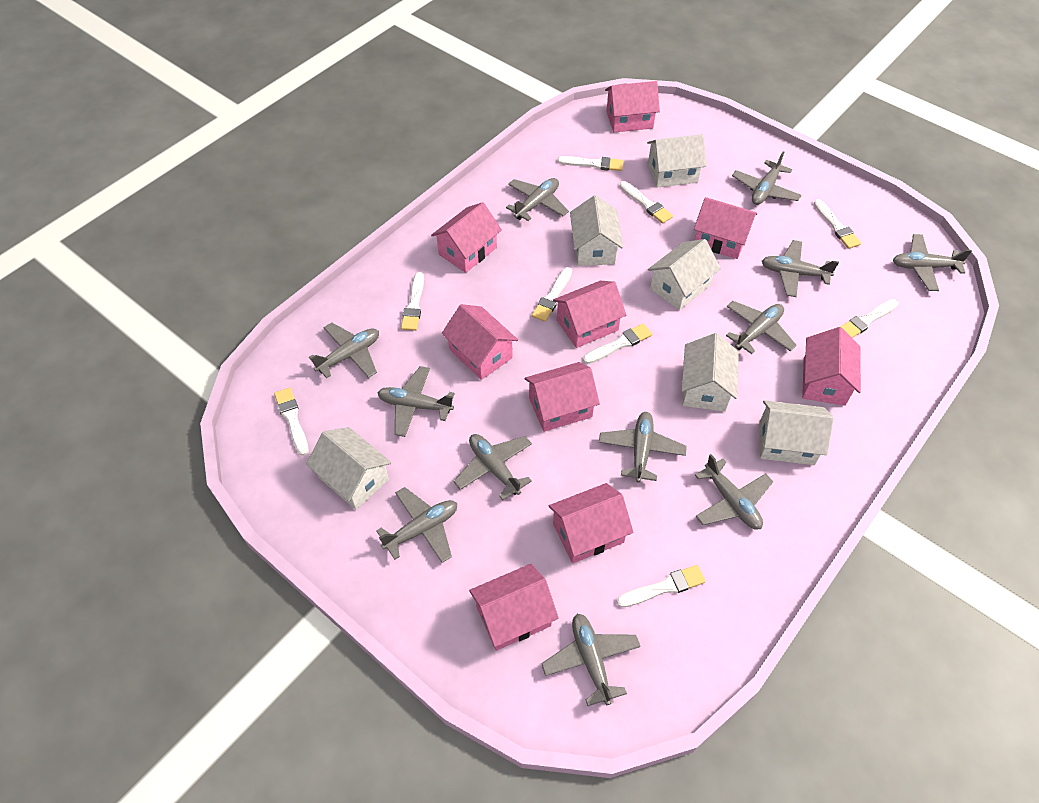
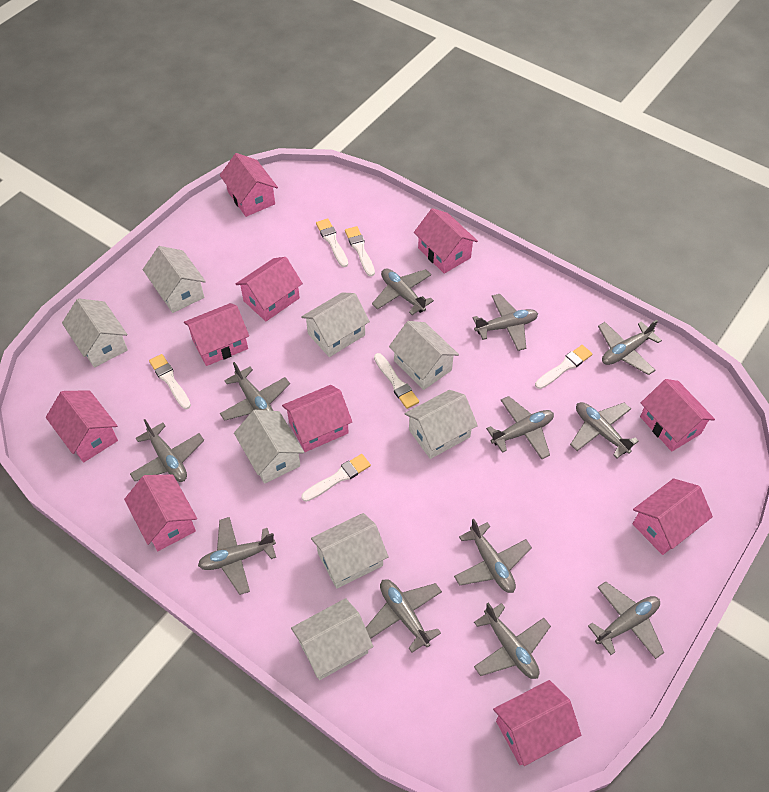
pink house: 9 -> 10
white brush: 9 -> 6
white house: 6 -> 8

